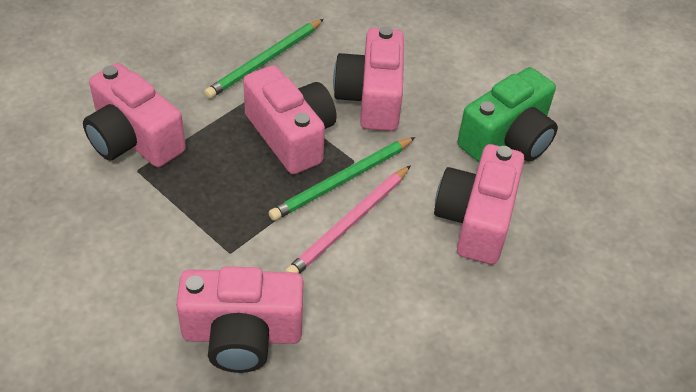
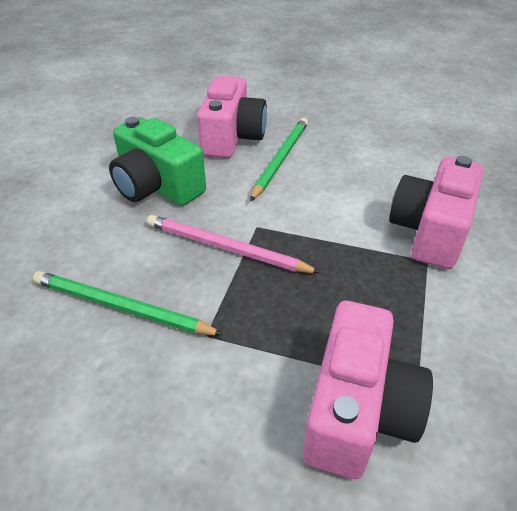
pink camera: 5 -> 3

